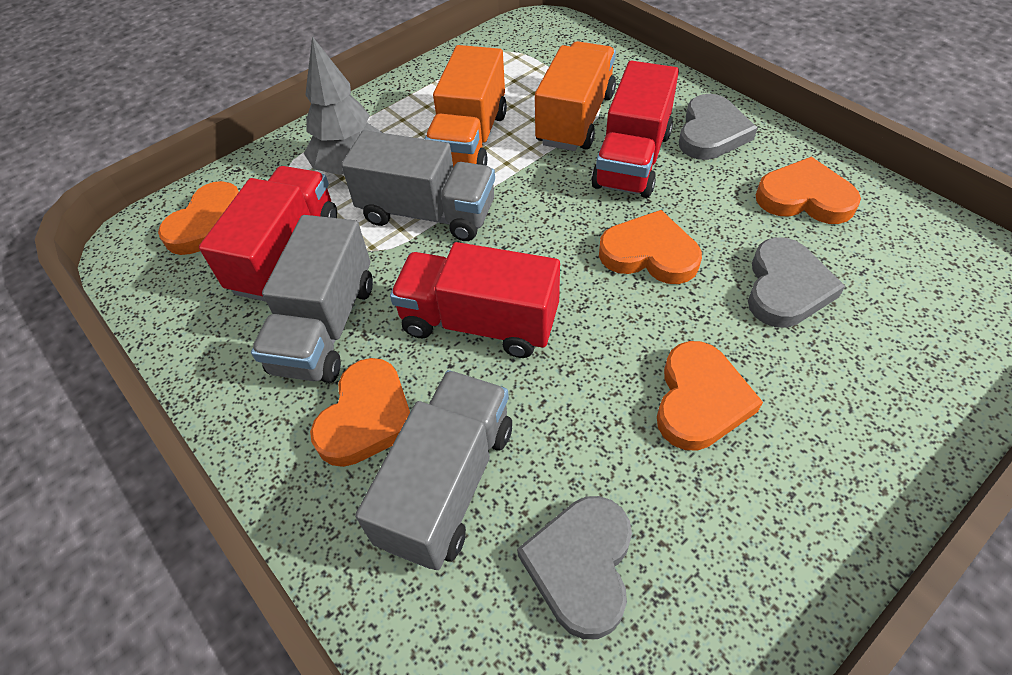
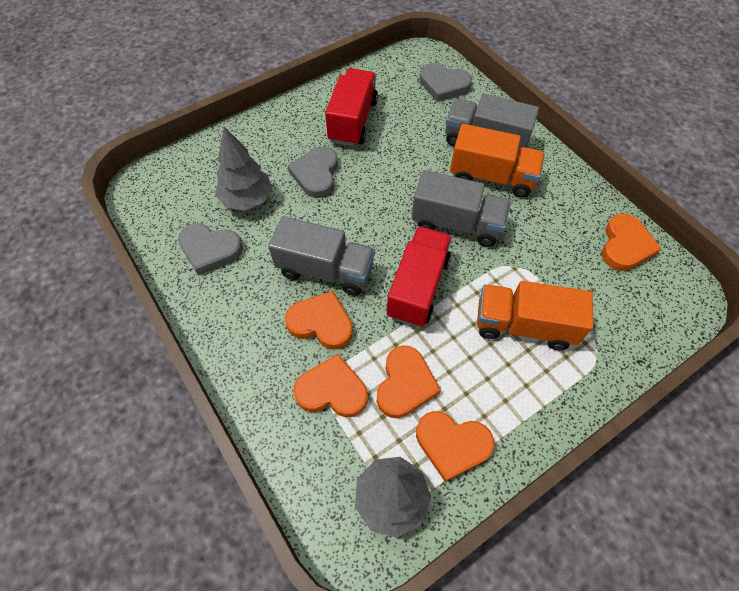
grey tree: 1 -> 2
red truck: 3 -> 2

